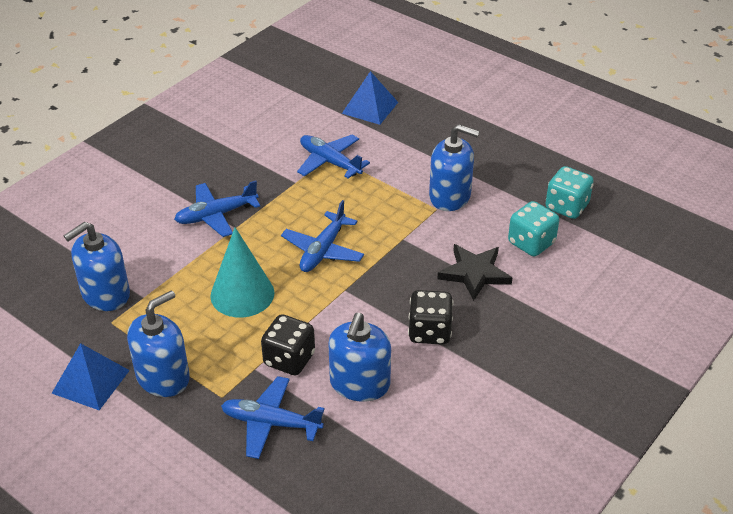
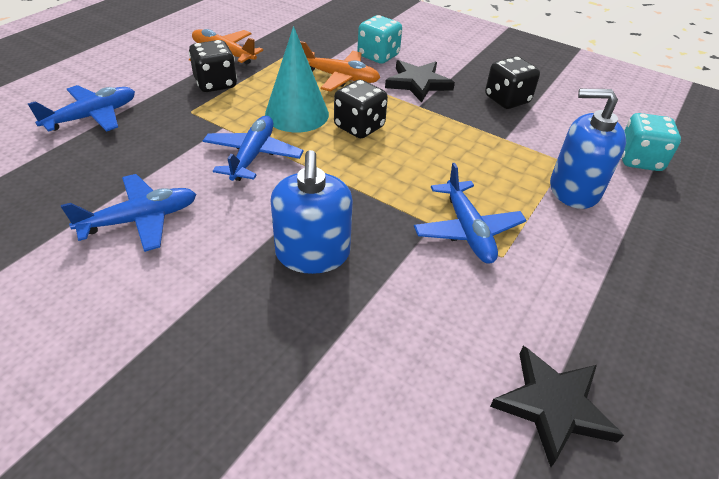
black dice: 2 -> 3
black star: 1 -> 2
blue pyramid: 2 -> 0
blue soap dispenser: 4 -> 2
orange plane: 0 -> 2

